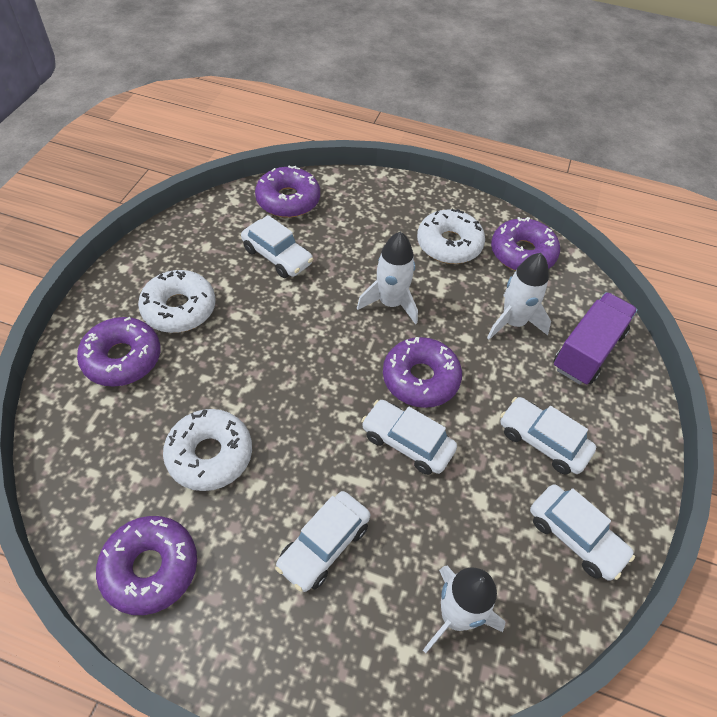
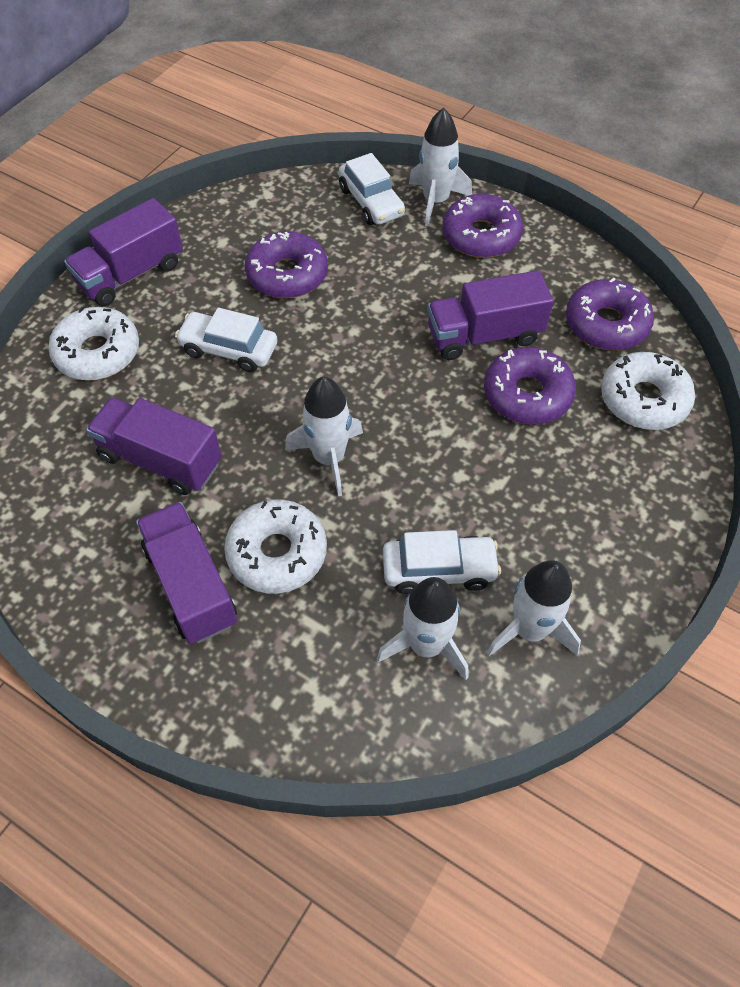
purple donut: 5 -> 4
purple truck: 1 -> 4
white car: 5 -> 3
white rocket: 3 -> 4

